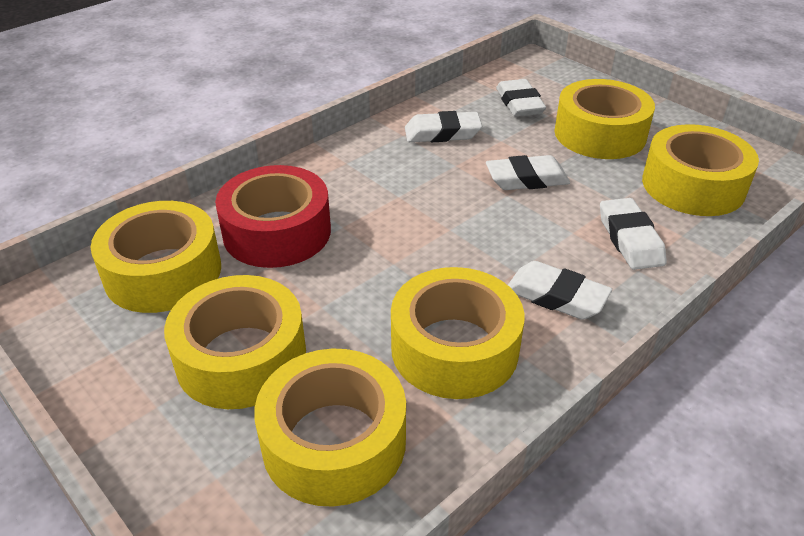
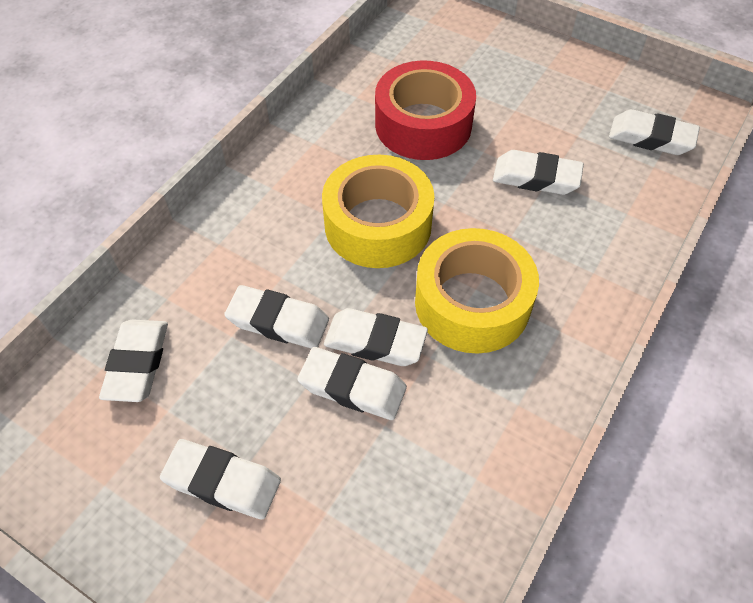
white eraser: 5 -> 7
yellow tape: 6 -> 2

